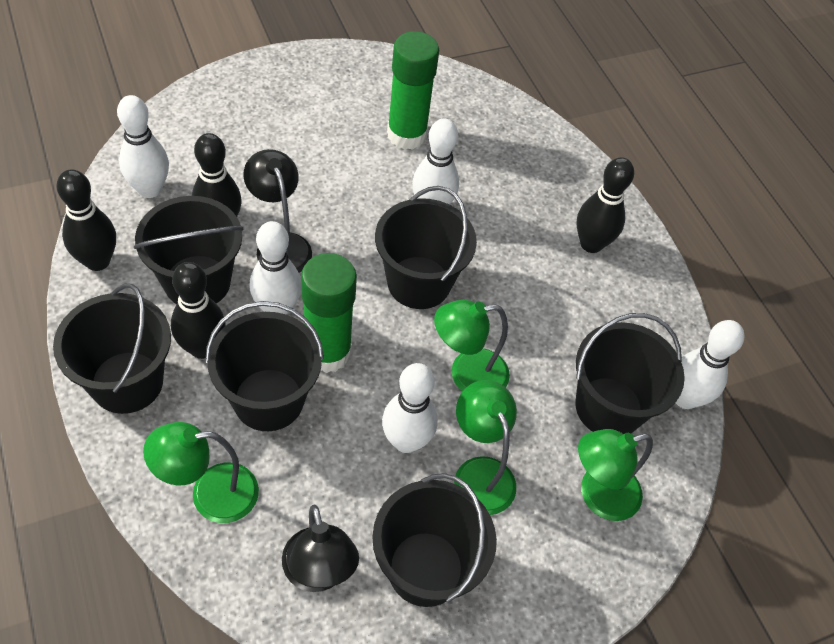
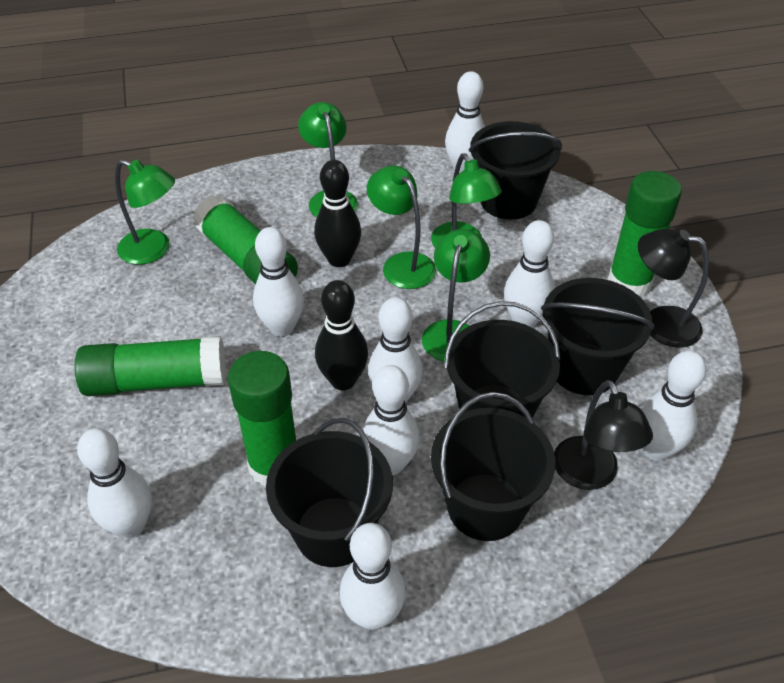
black bowling pin: 4 -> 2
black bucket: 6 -> 5
green glue stick: 2 -> 4
green lamp: 4 -> 5
white bowling pin: 5 -> 8

